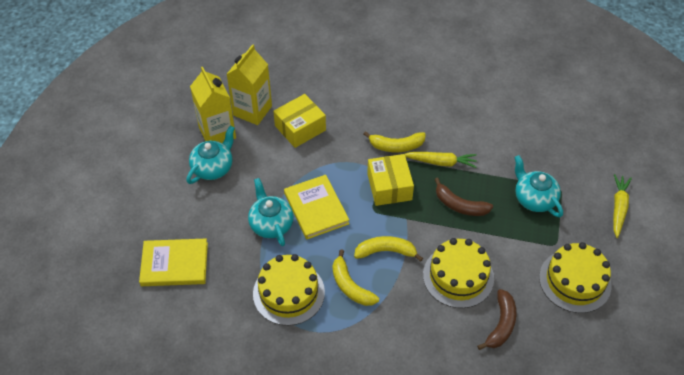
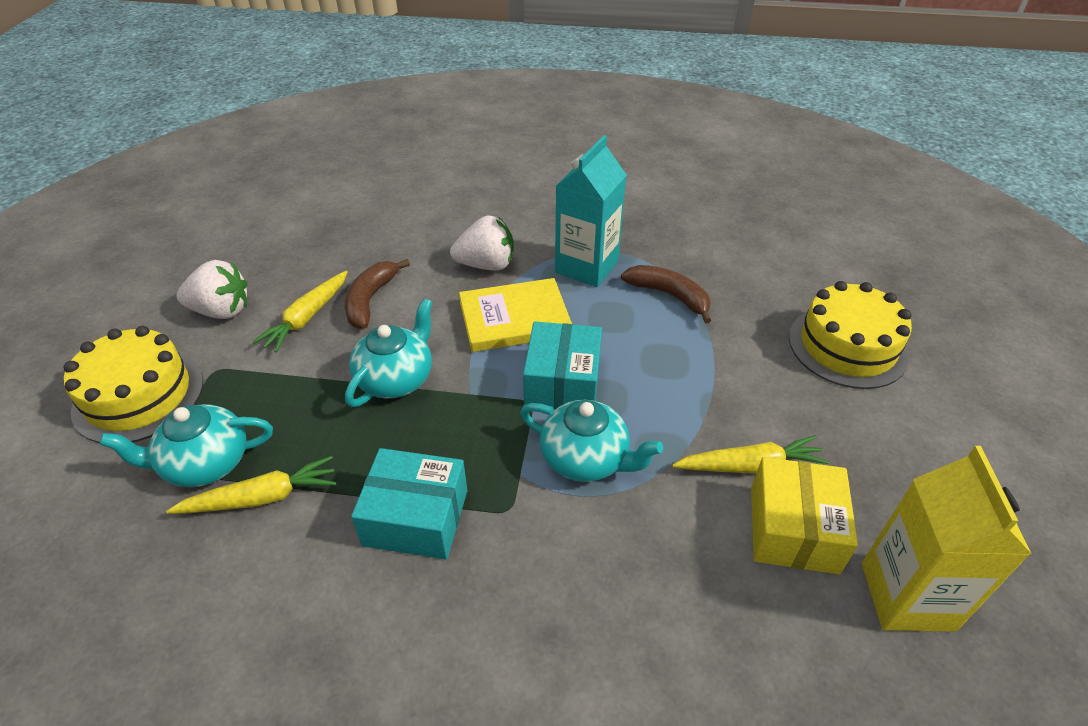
turquoise box: 0 -> 2
turquoise carton: 0 -> 1
white strawberry: 0 -> 2
yellow banana: 3 -> 0
yellow book: 2 -> 1
yellow box: 2 -> 1
yellow cake: 3 -> 2
yellow carrot: 2 -> 3
yellow carton: 2 -> 1

